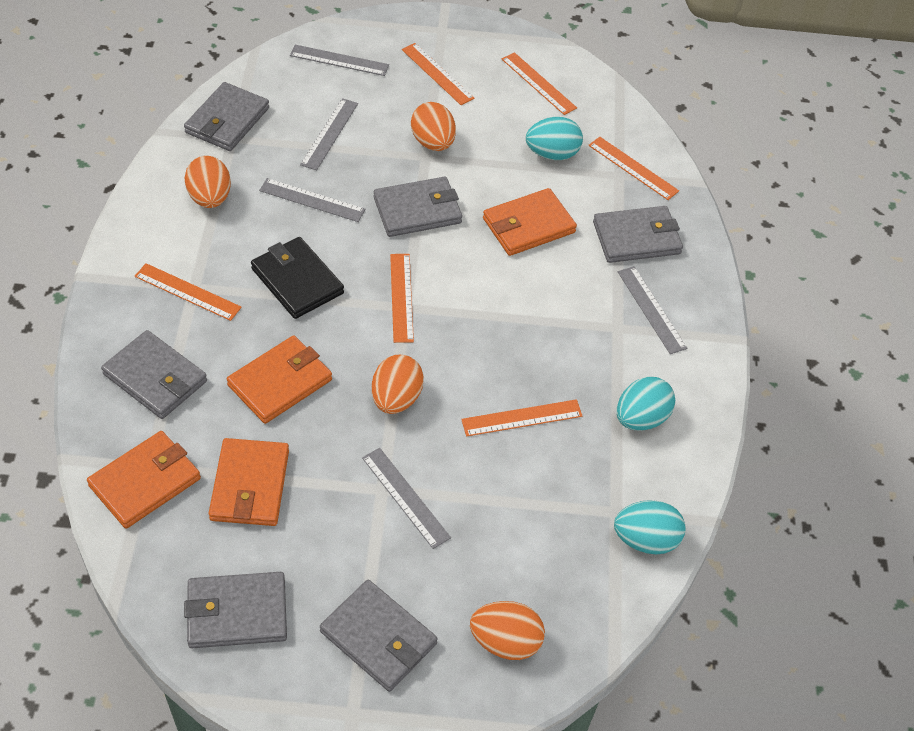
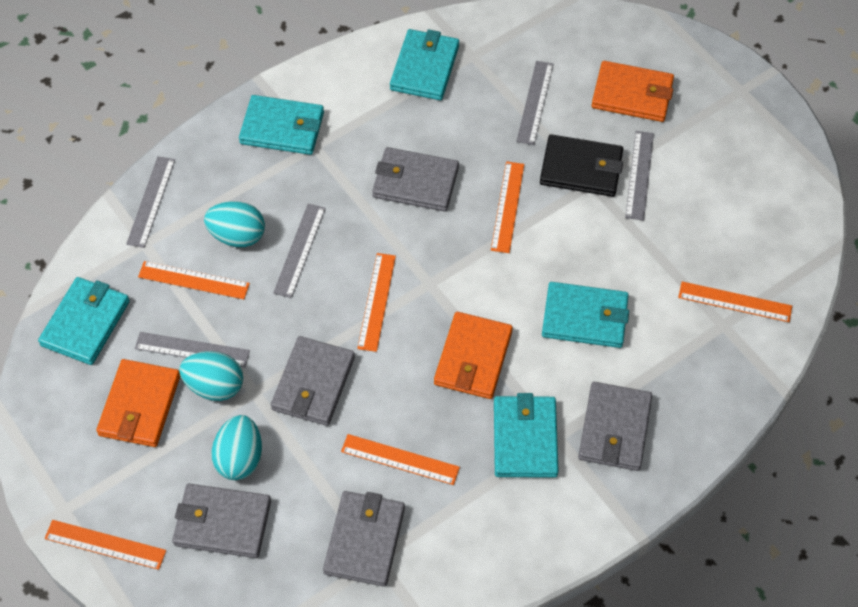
grey wallet: 6 -> 5
orange egg: 4 -> 0
orange wallet: 4 -> 3
turquoise wallet: 0 -> 5

